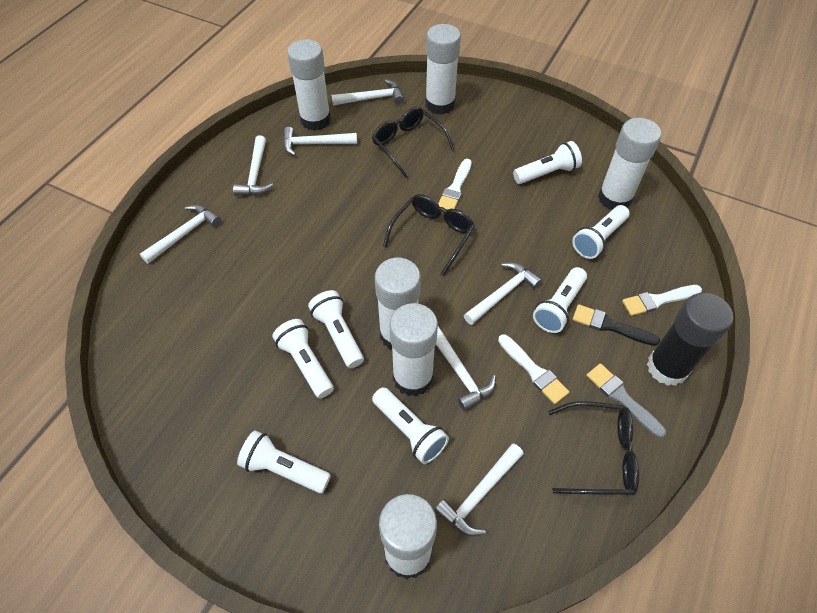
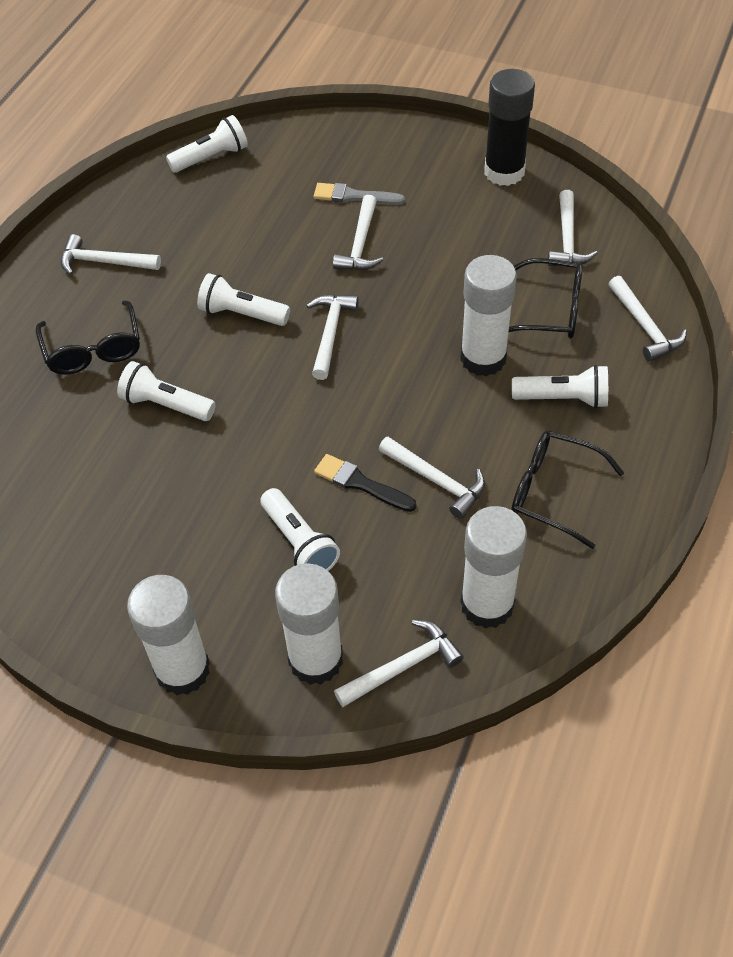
white brush: 3 -> 0
white flashlight: 7 -> 5
white glue stick: 6 -> 4

